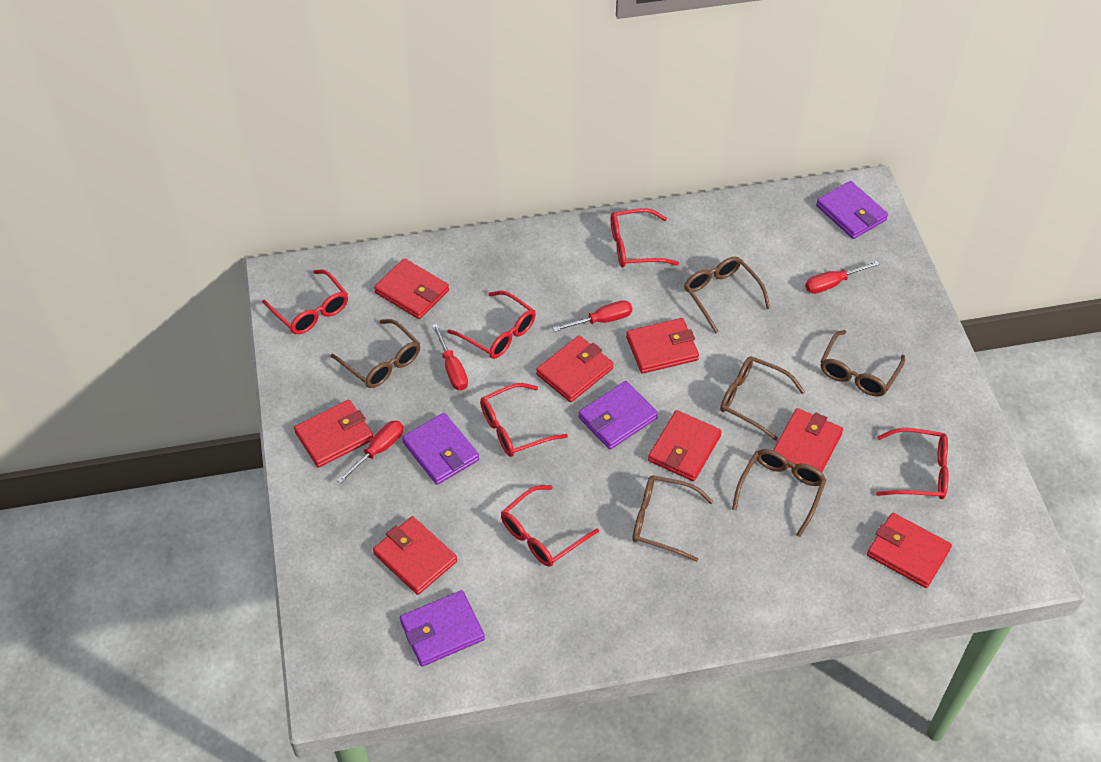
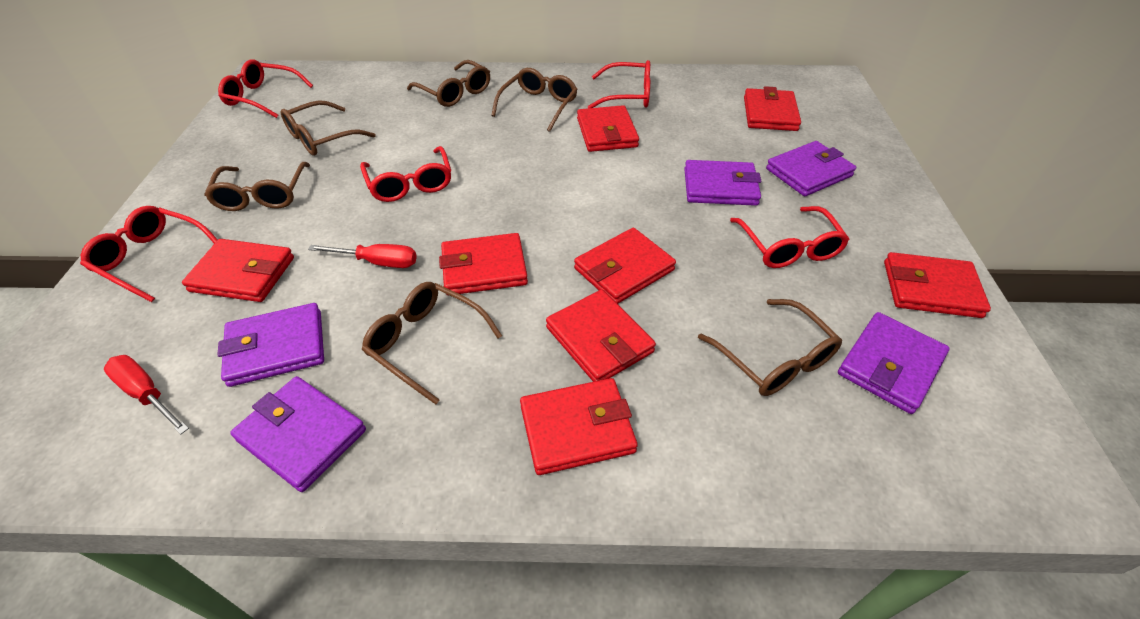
purple wallet: 4 -> 5
red glasses: 6 -> 5
red screwdriver: 4 -> 2

